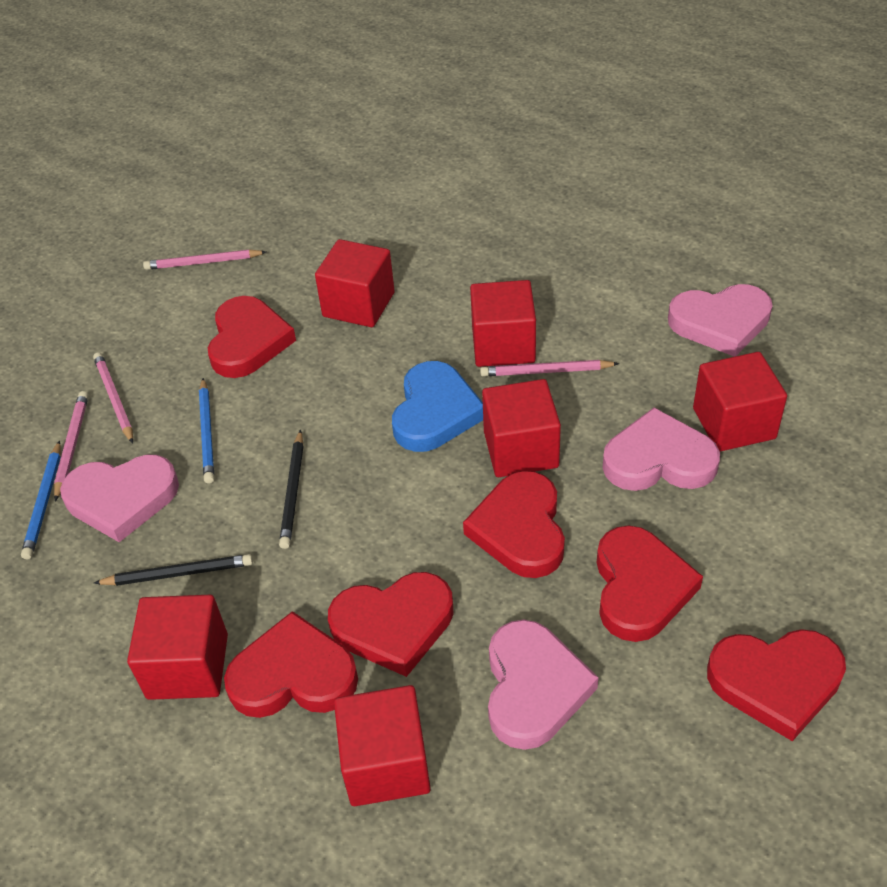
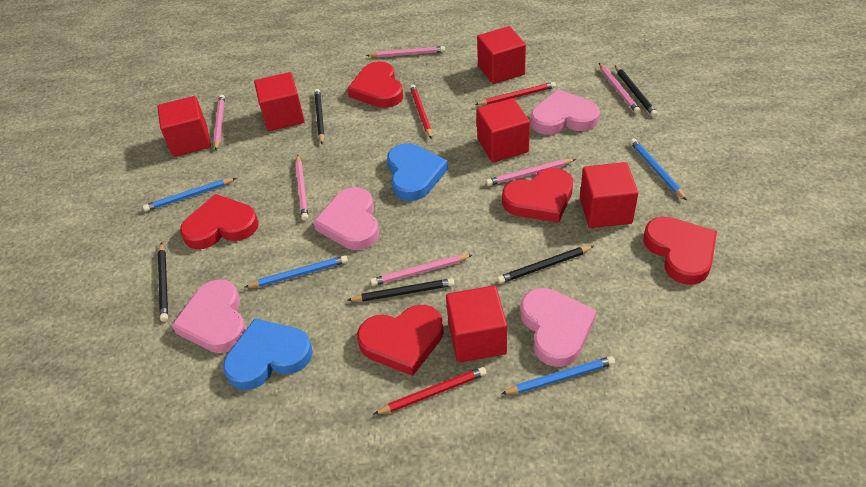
black pencil: 2 -> 5
blue heart: 1 -> 2
blue pencil: 2 -> 4
pink pencil: 4 -> 6
red heart: 6 -> 5
red pencil: 0 -> 3

